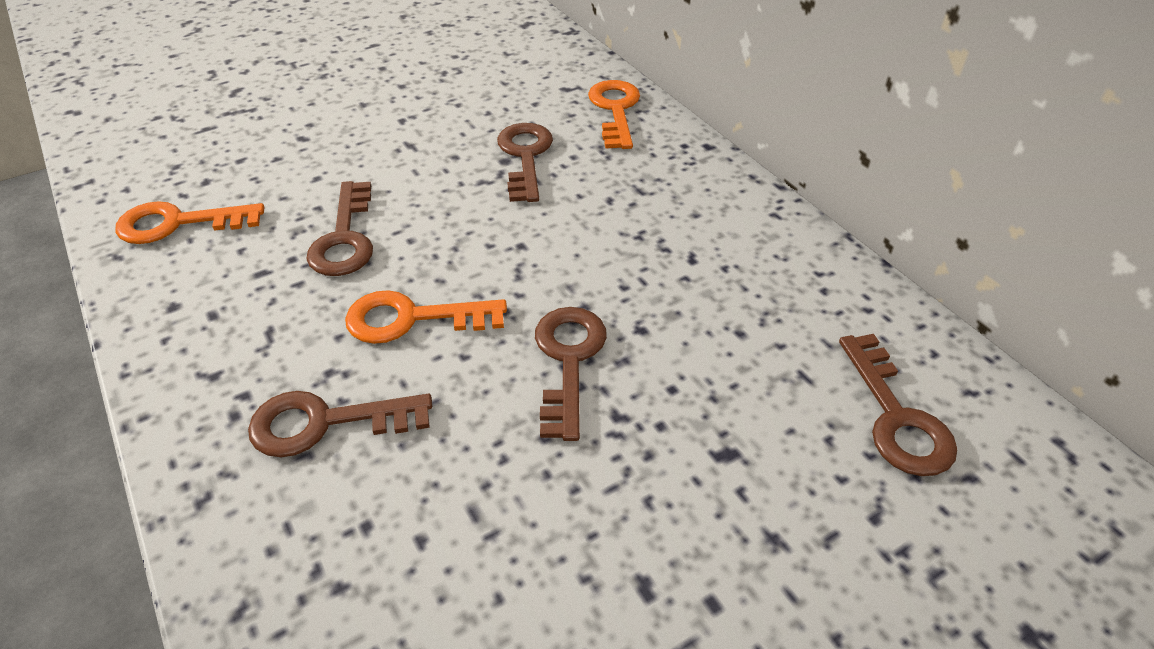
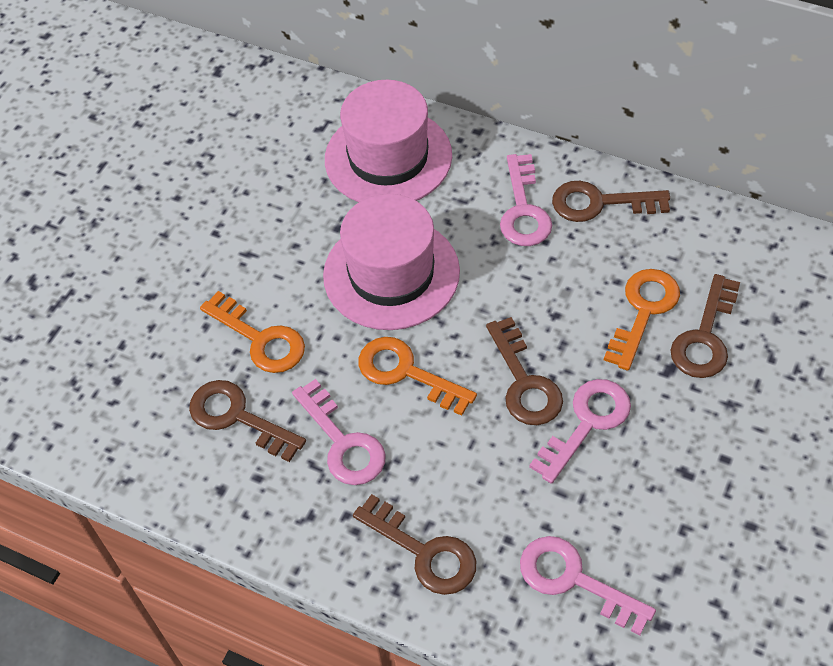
pink hat: 0 -> 2
pink key: 0 -> 4

